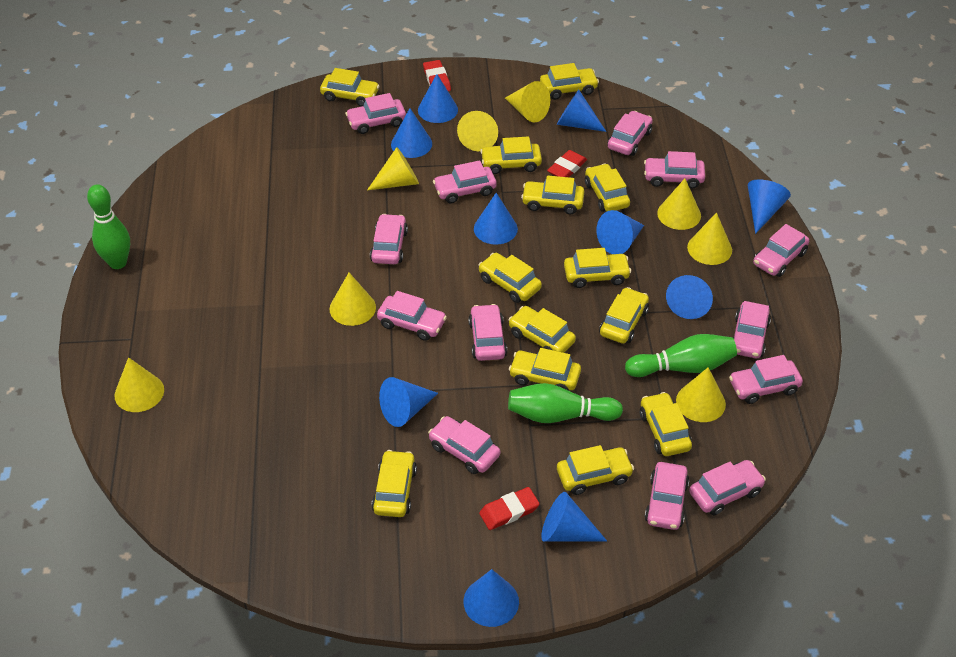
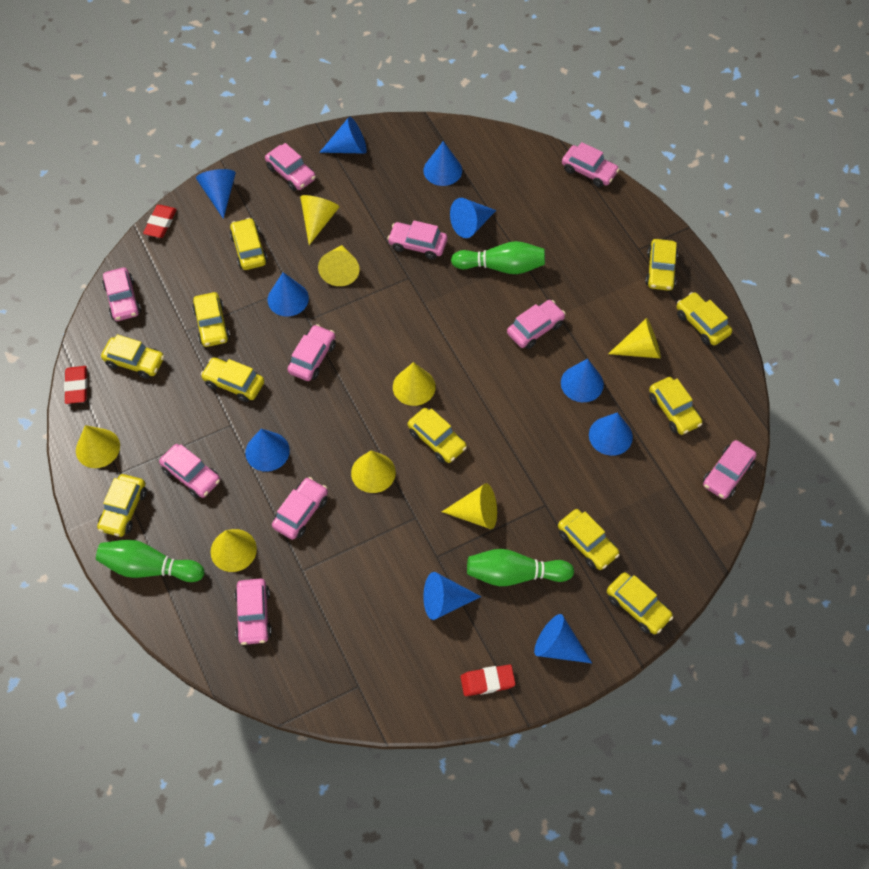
pink car: 13 -> 10
yellow car: 13 -> 11

